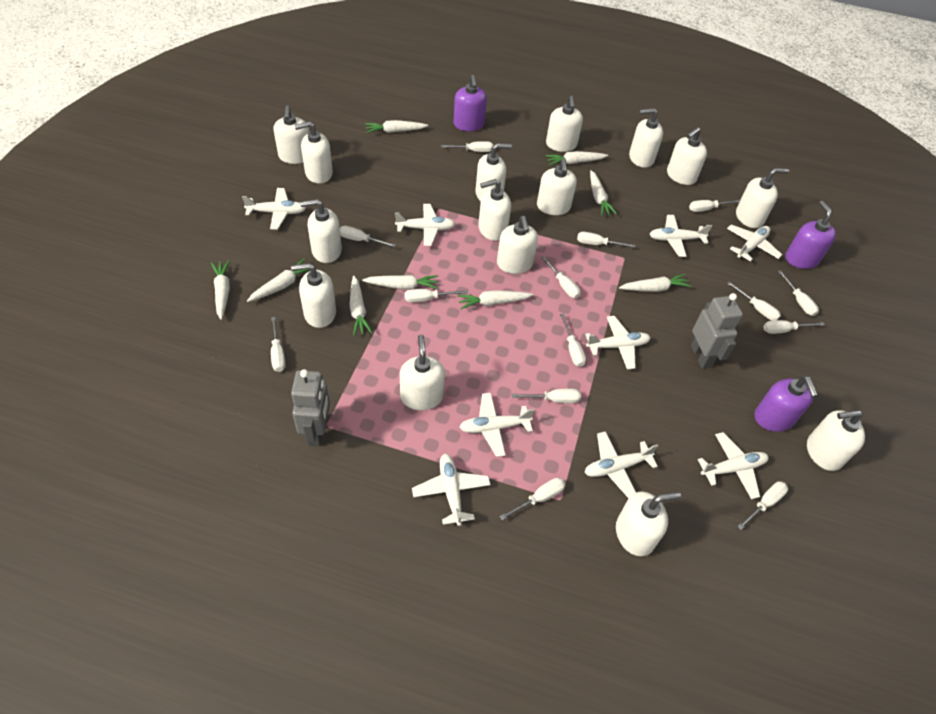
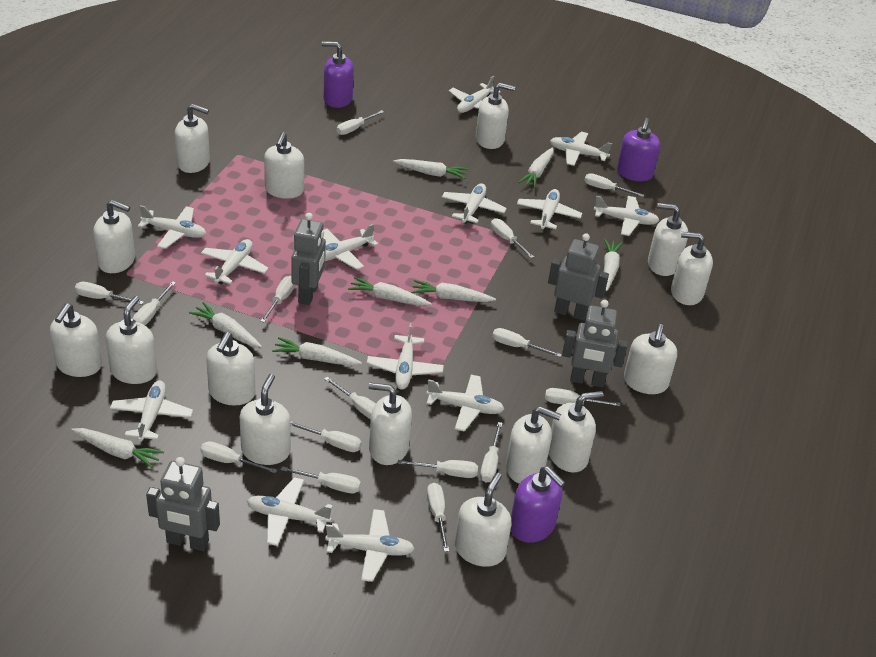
grey robot: 2 -> 4
white carrot: 9 -> 8
white plane: 9 -> 13
white screwdriver: 14 -> 15

